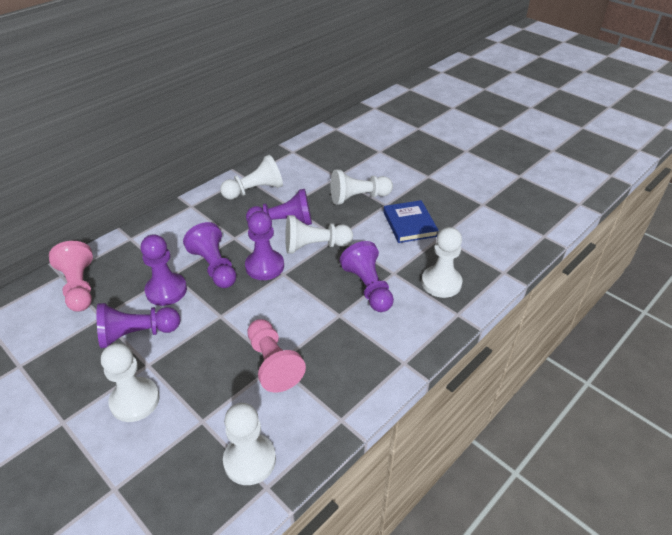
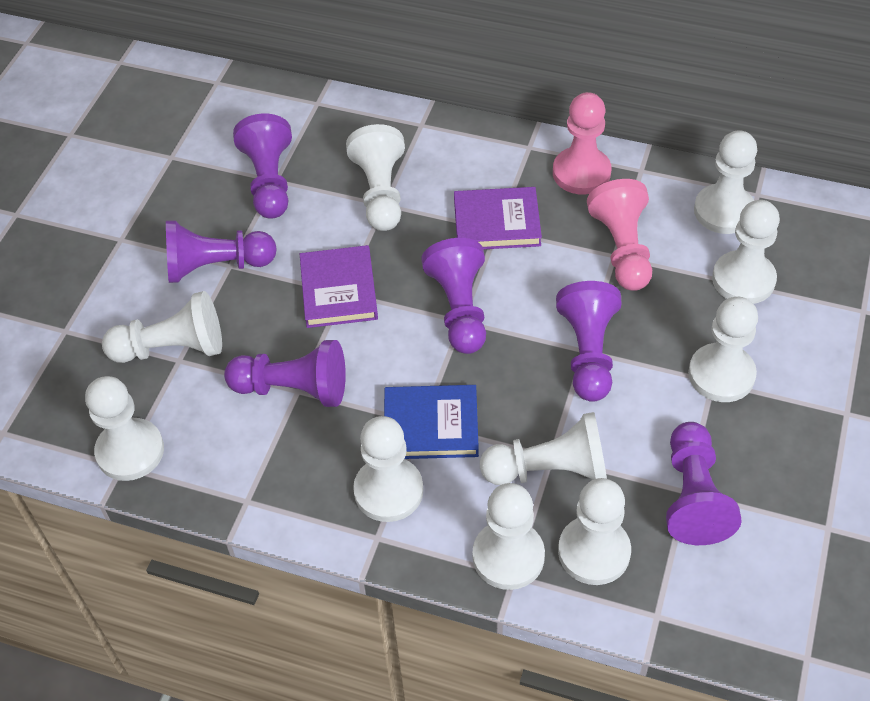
purple book: 0 -> 2
white pawn: 6 -> 10

